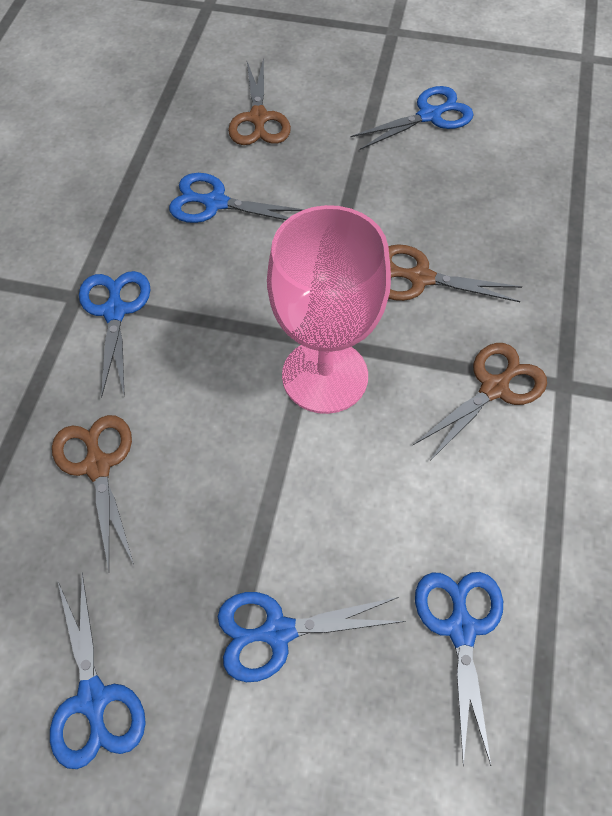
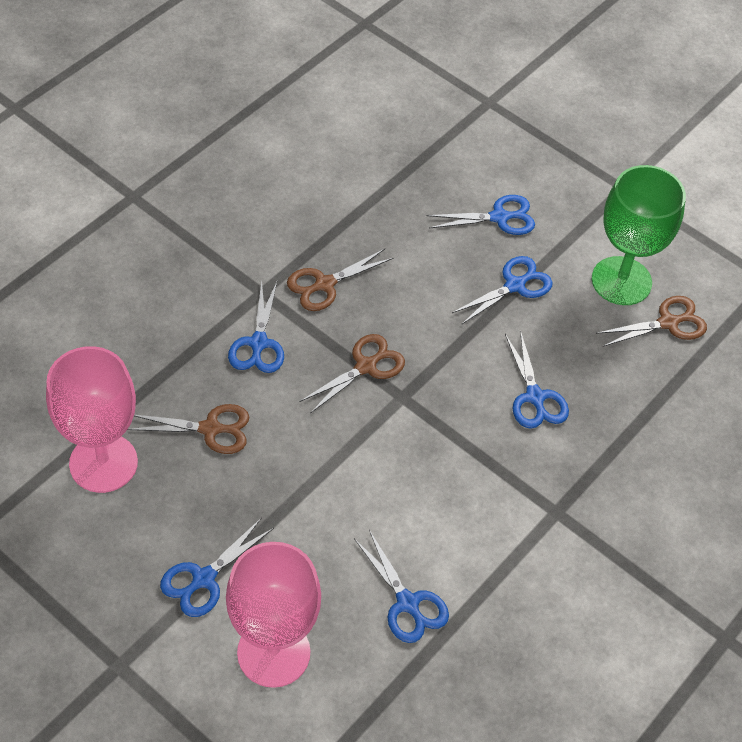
green goblet: 0 -> 1
pink goblet: 1 -> 2

